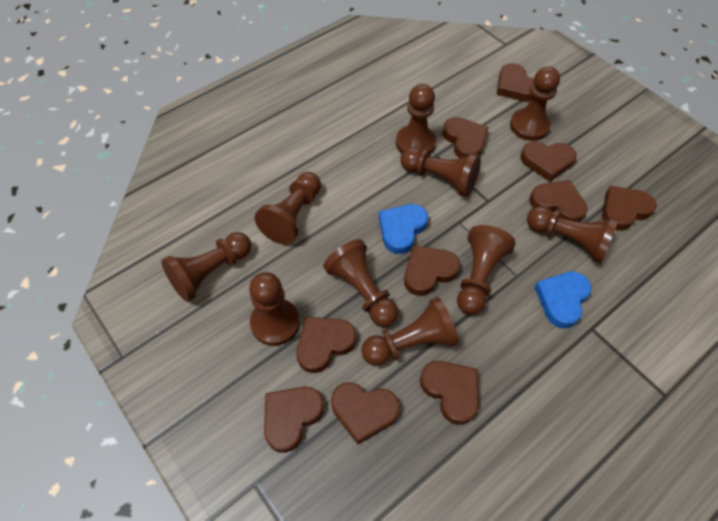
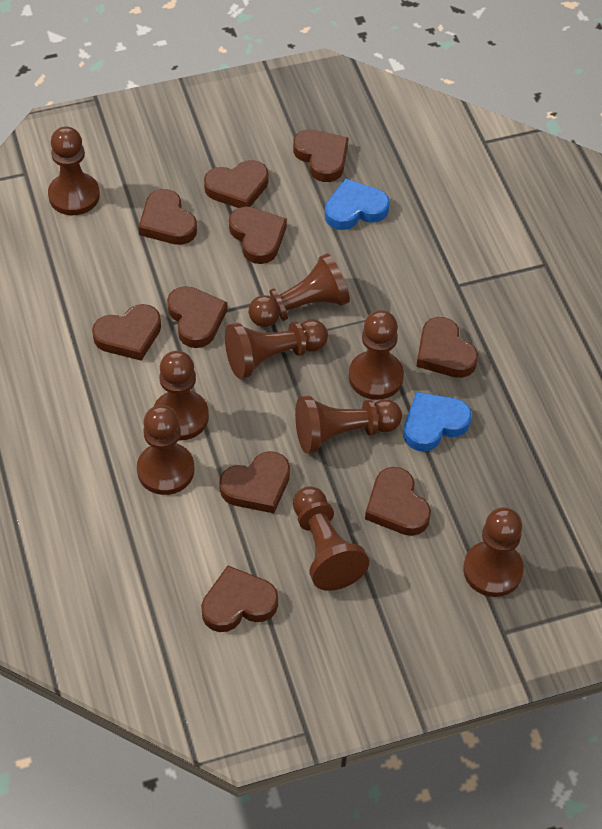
brown pawn: 10 -> 9

